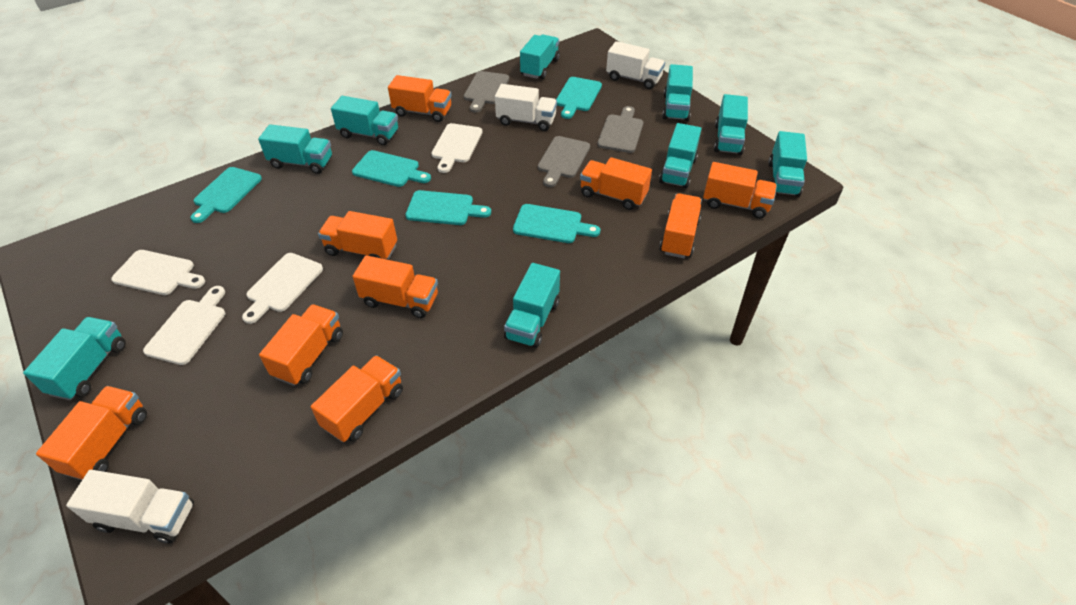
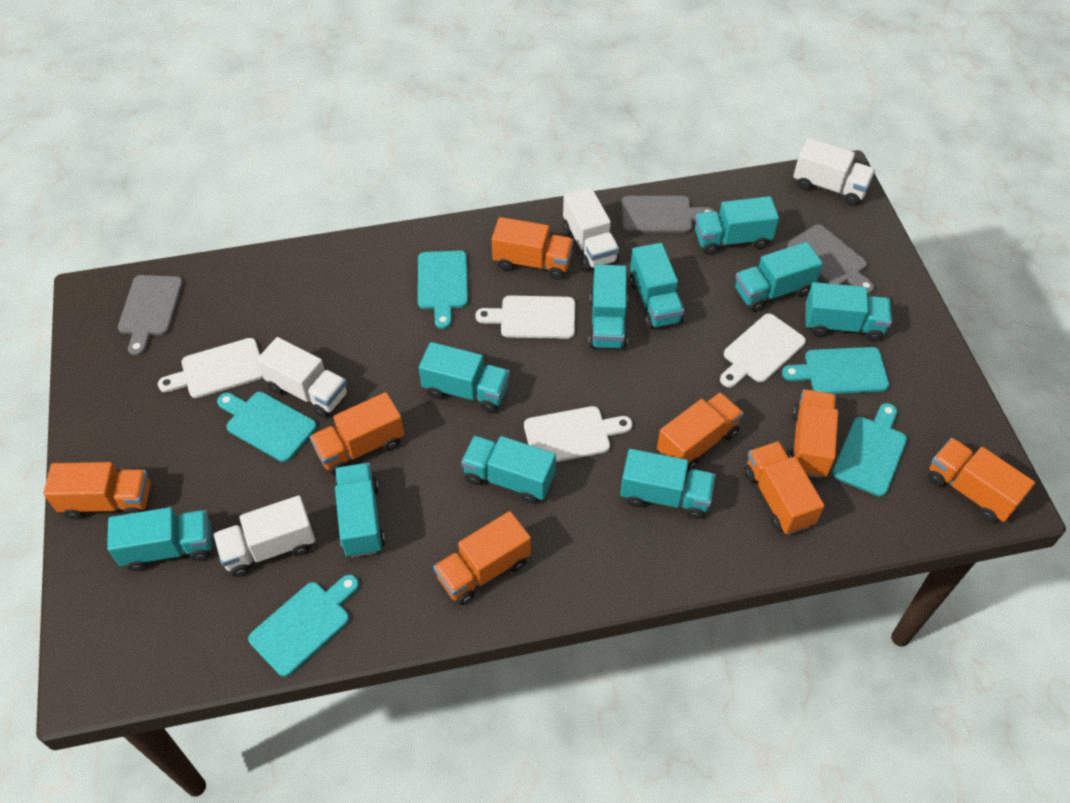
orange truck: 9 -> 8
turquoise truck: 9 -> 10
white truck: 3 -> 4

